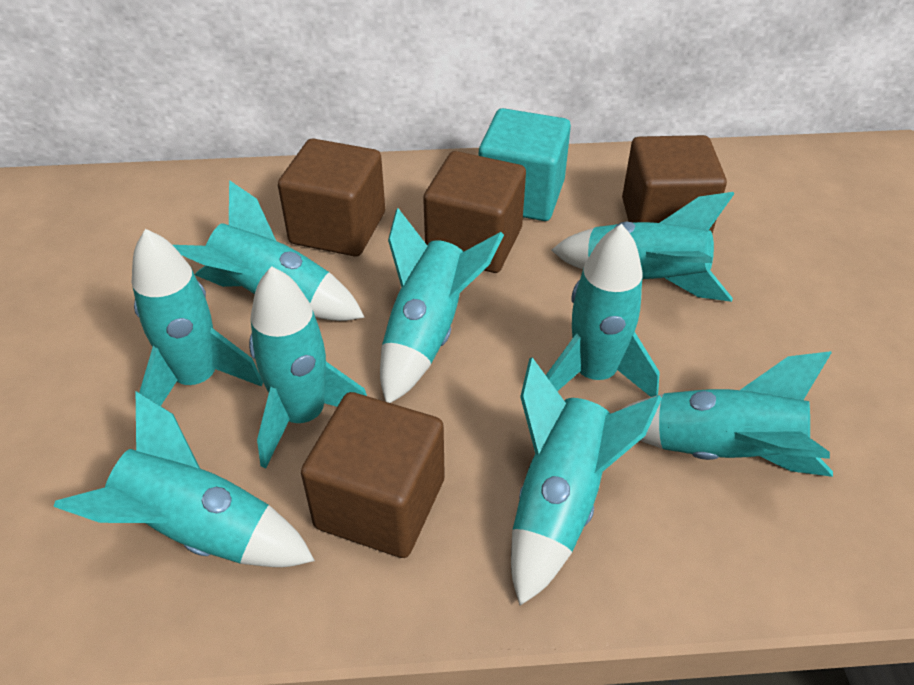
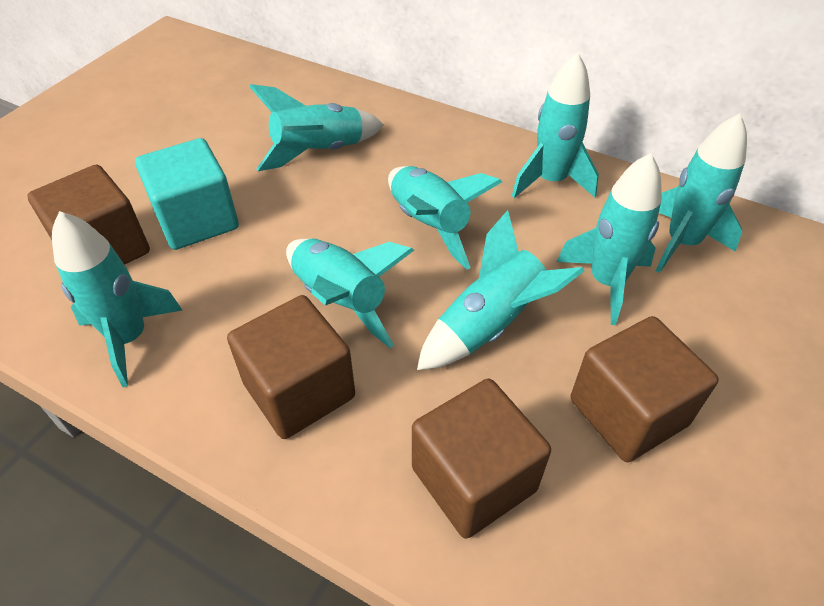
turquoise rocket: 9 -> 8

